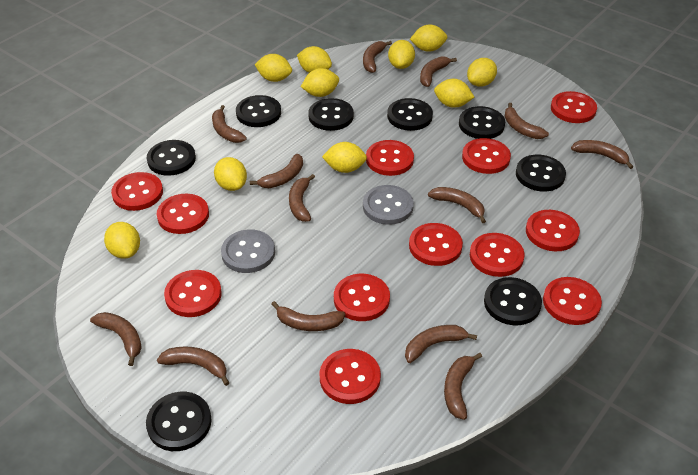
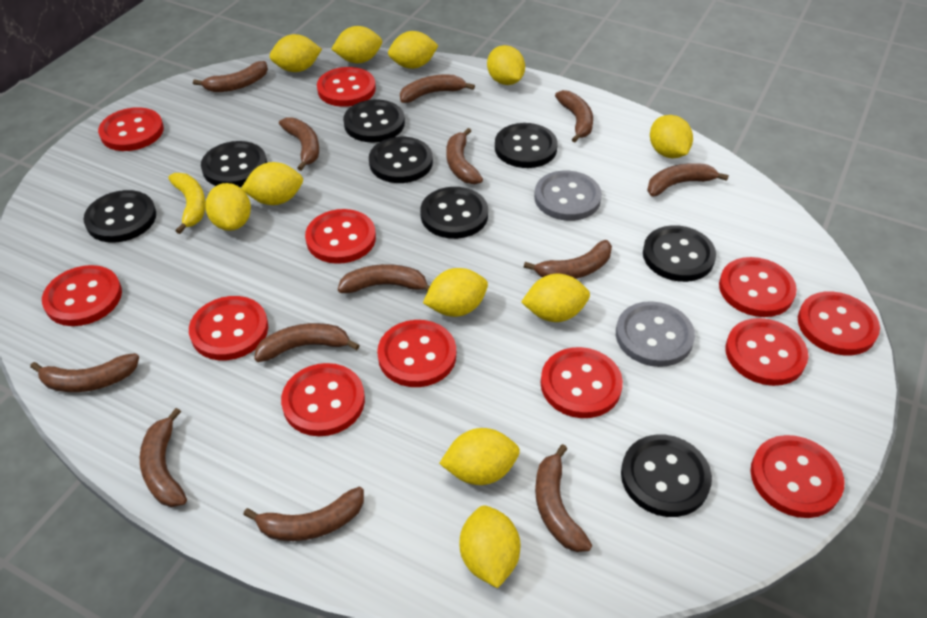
yellow banana: 0 -> 1
yellow lemon: 10 -> 11

